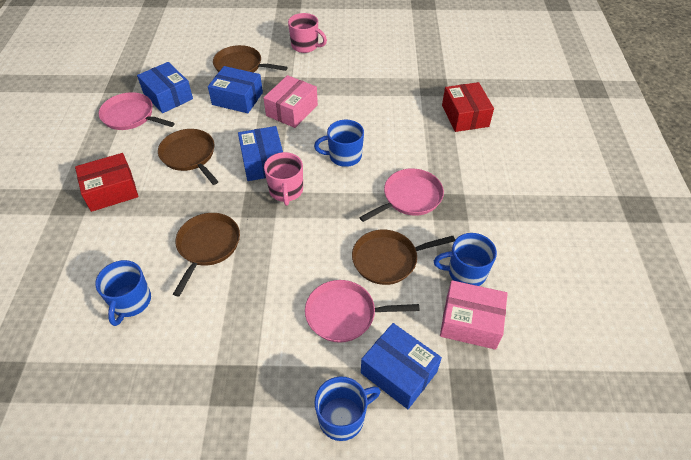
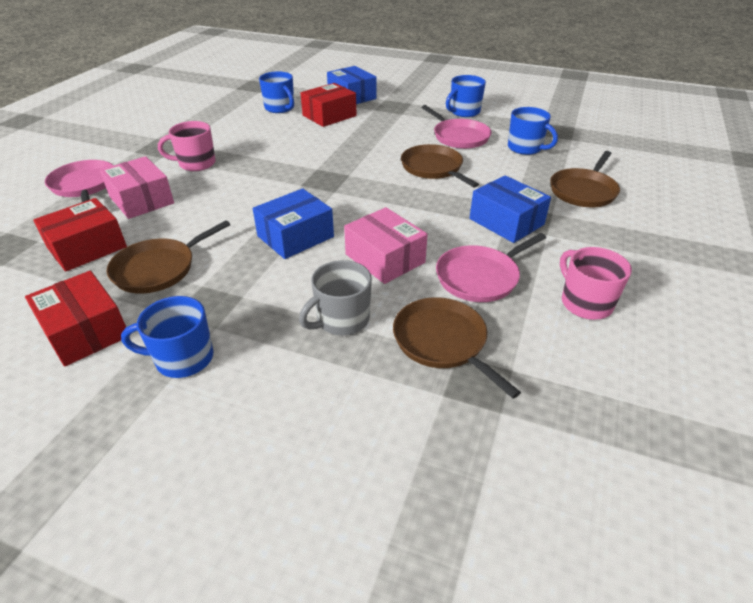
blue box: 4 -> 3
grey mug: 0 -> 1
red box: 2 -> 3

